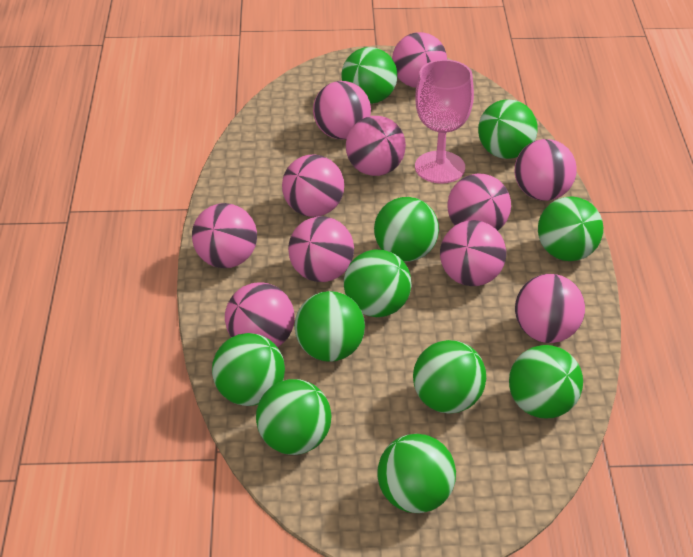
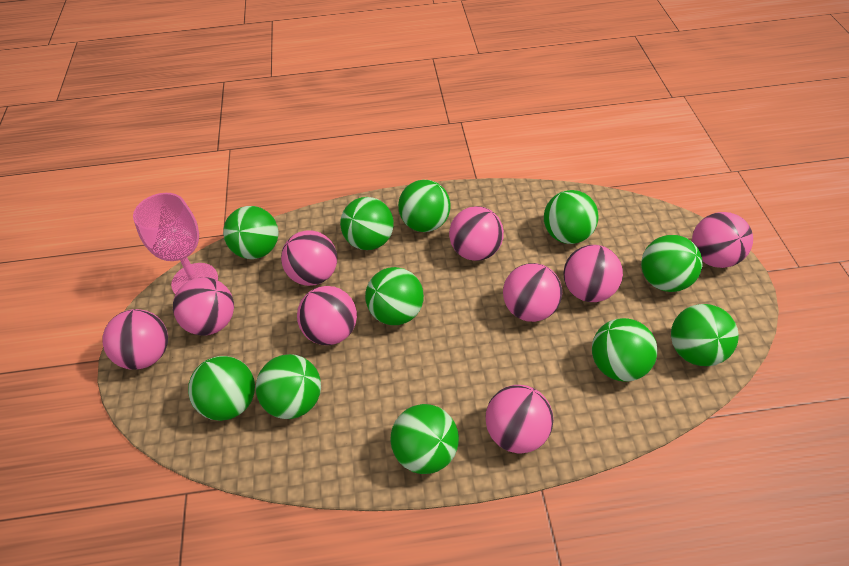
pink ball: 11 -> 9

